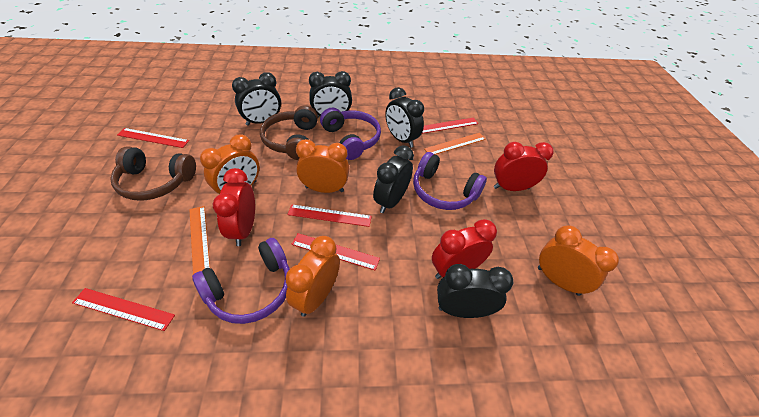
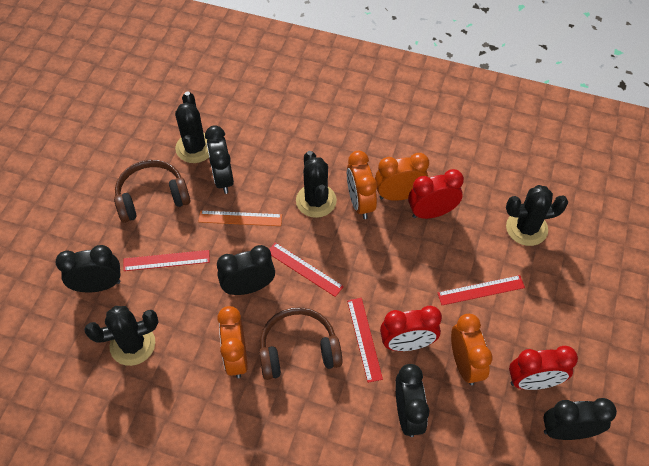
black cactus: 0 -> 4
orange ruler: 2 -> 1
purple headphones: 3 -> 0
red ruler: 5 -> 4

